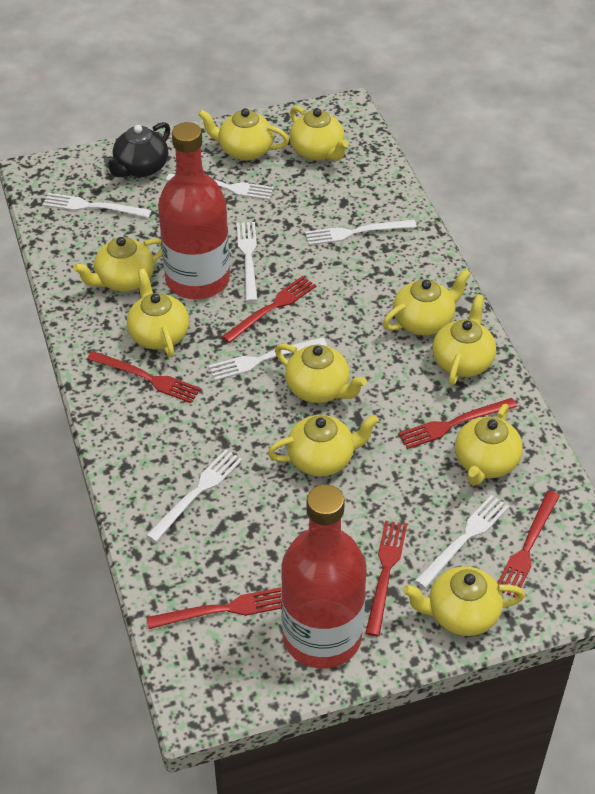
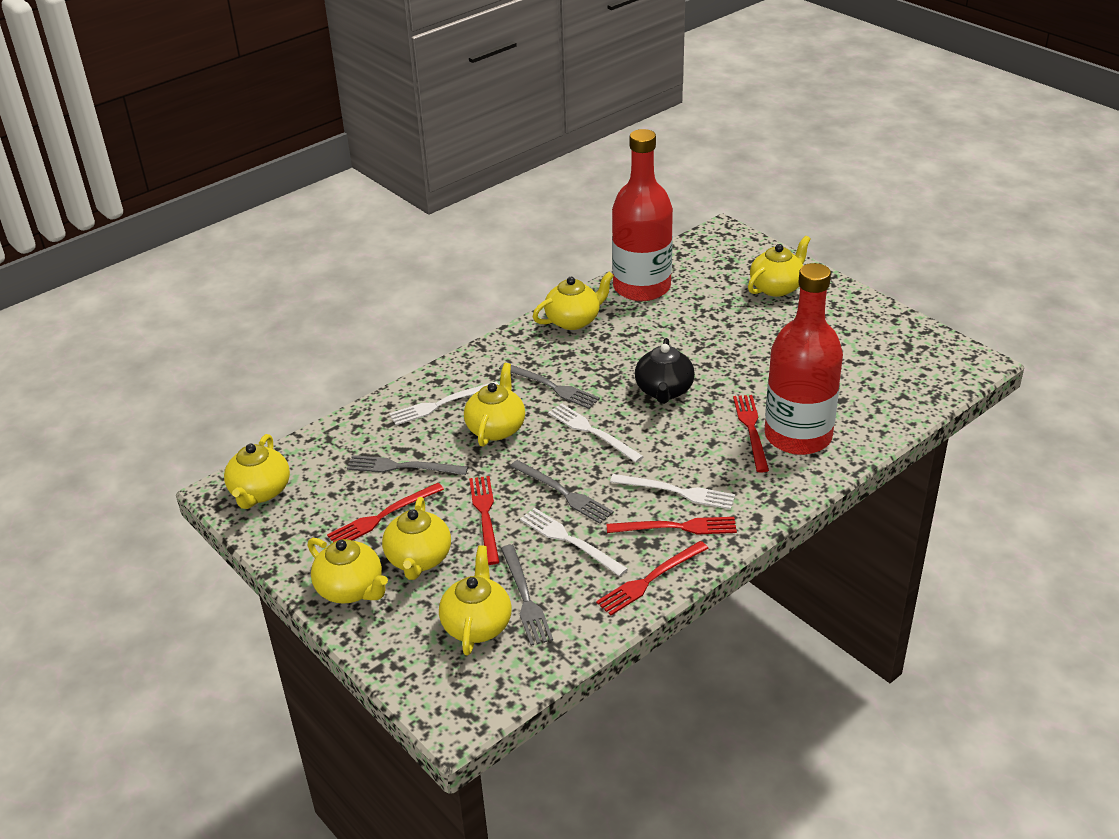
grey fork: 0 -> 4
red fork: 6 -> 5
white fork: 7 -> 4
yellow teapot: 10 -> 7

